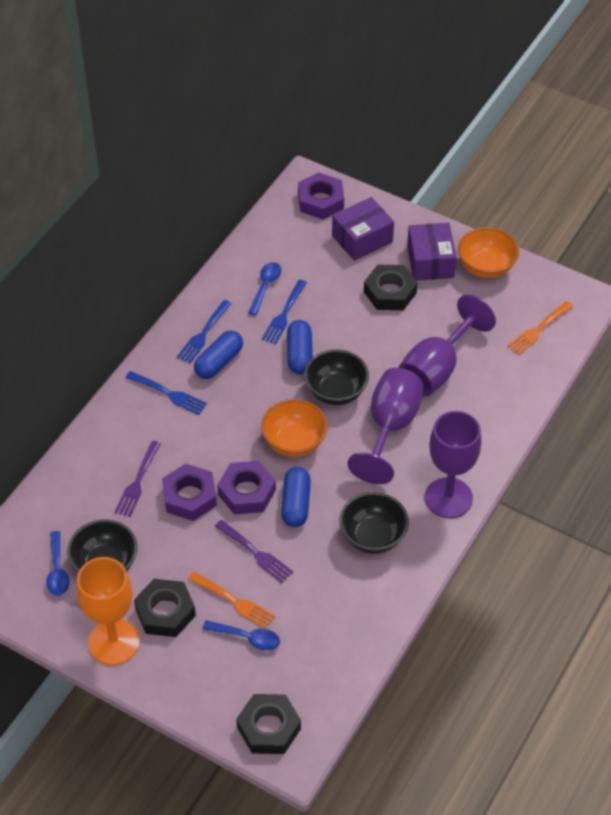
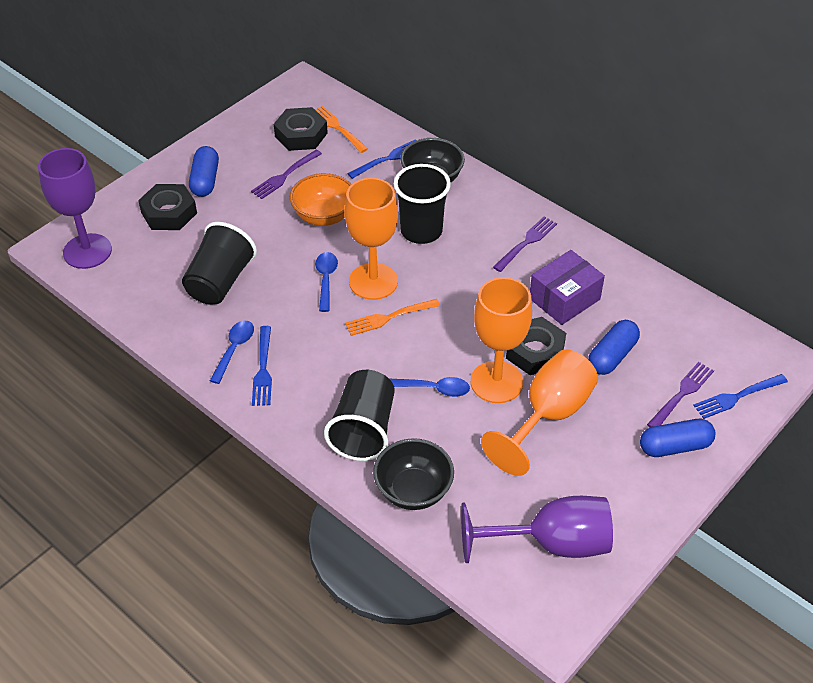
black bowl: 3 -> 2
black cup: 0 -> 3
orange bowl: 2 -> 1
orange goblet: 1 -> 3
purple box: 2 -> 1
purple fork: 2 -> 3
purple goblet: 3 -> 2
purple nut: 3 -> 0

